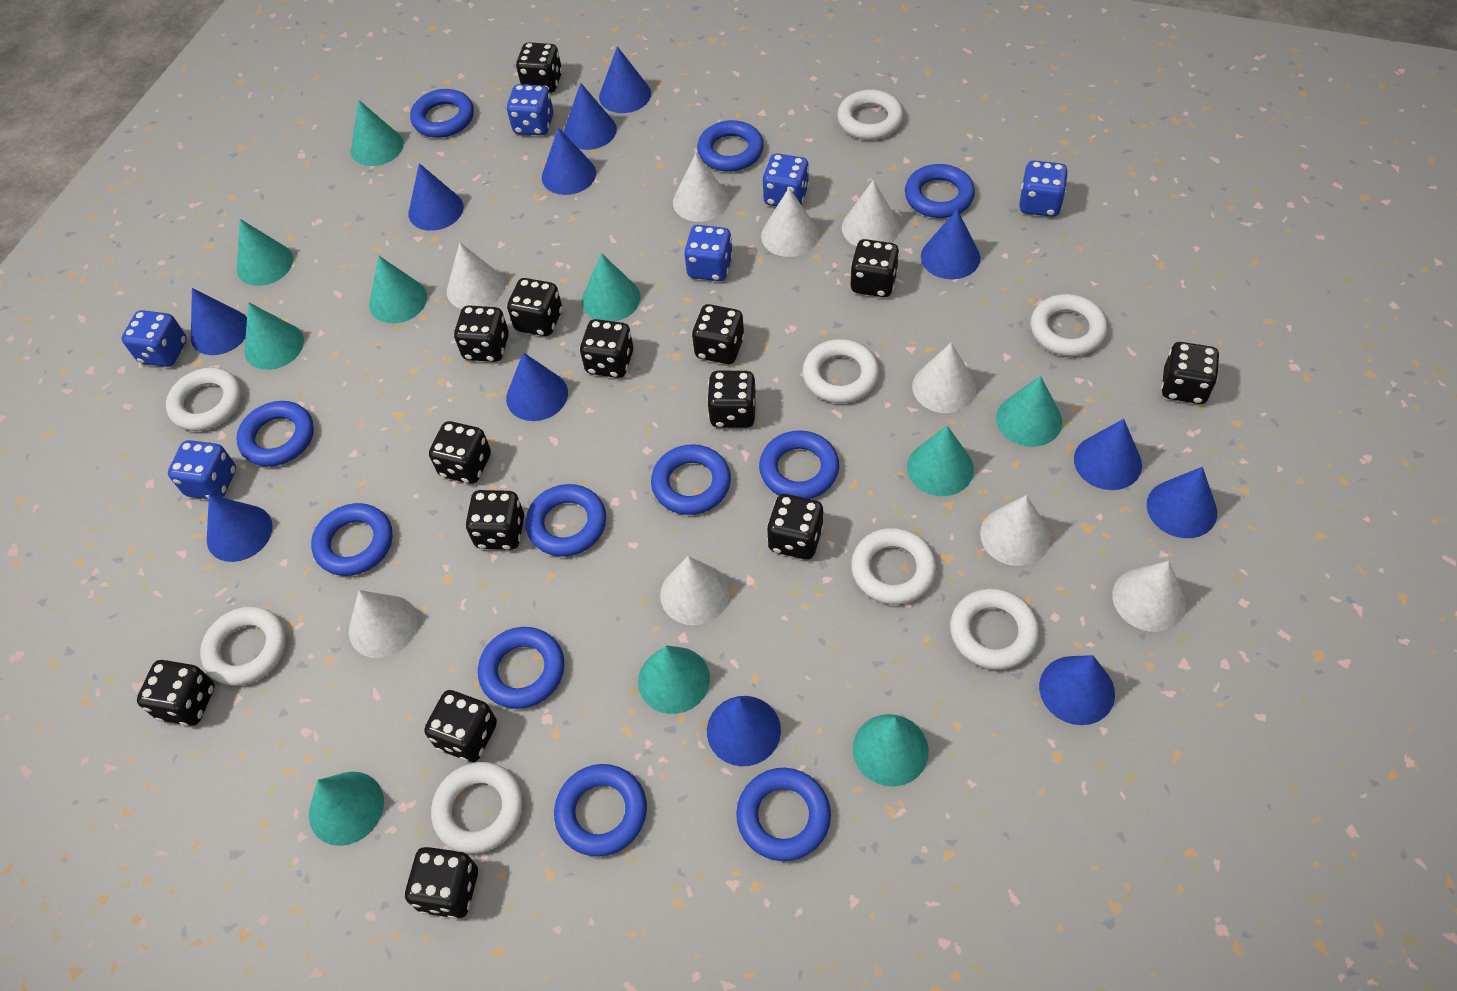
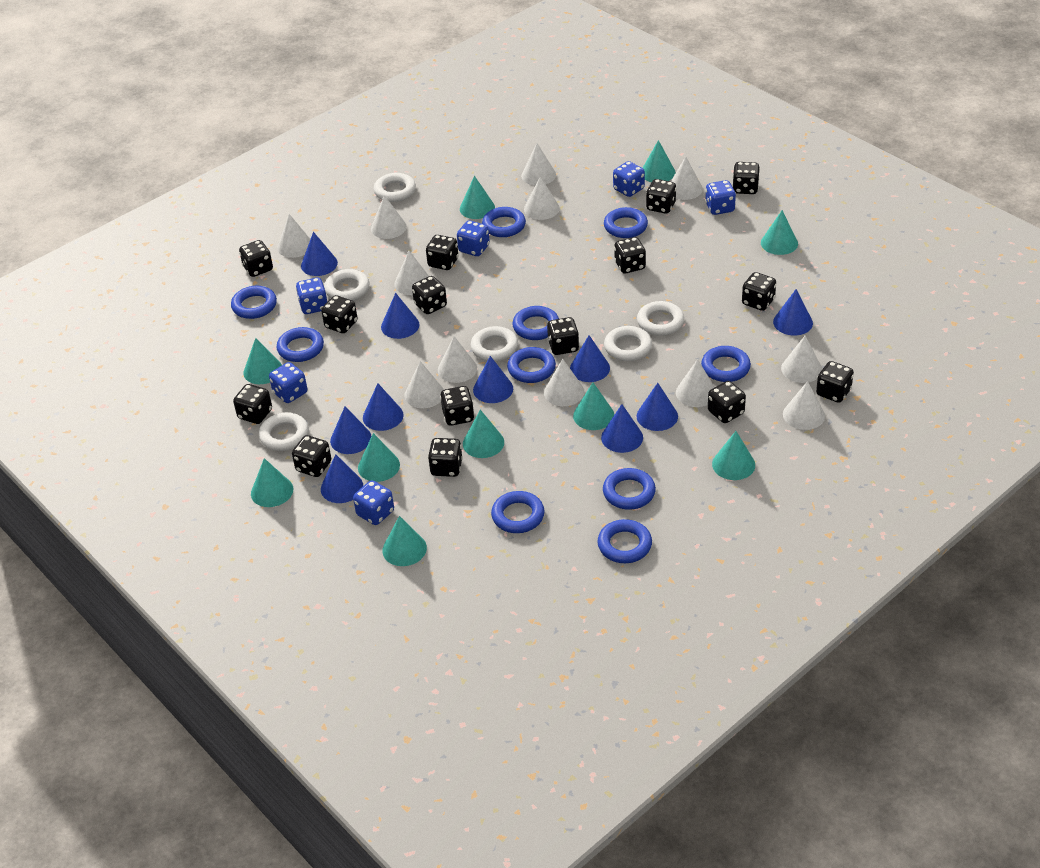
black dice: 14 -> 15
blue cone: 12 -> 10
blue ring: 11 -> 10
white cone: 9 -> 12
white ring: 8 -> 6

